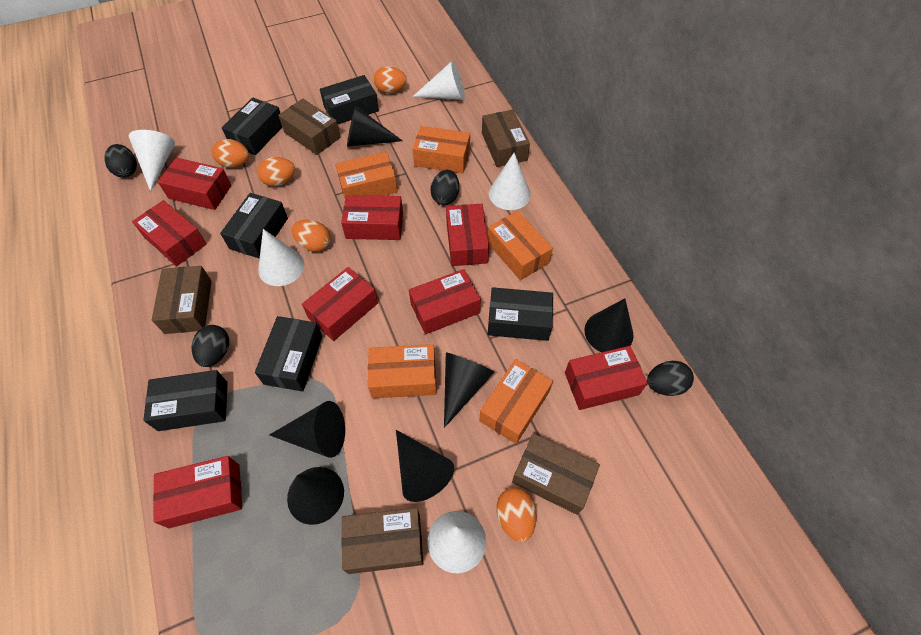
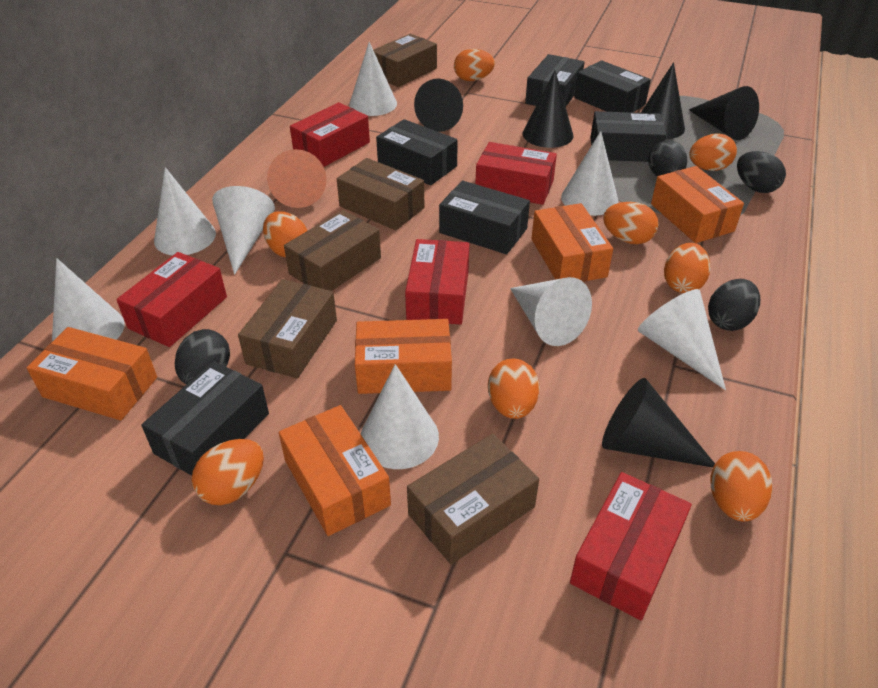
black cone: 6 -> 5
orange cone: 0 -> 1
orange egg: 5 -> 8
red box: 8 -> 5
white cone: 5 -> 8

